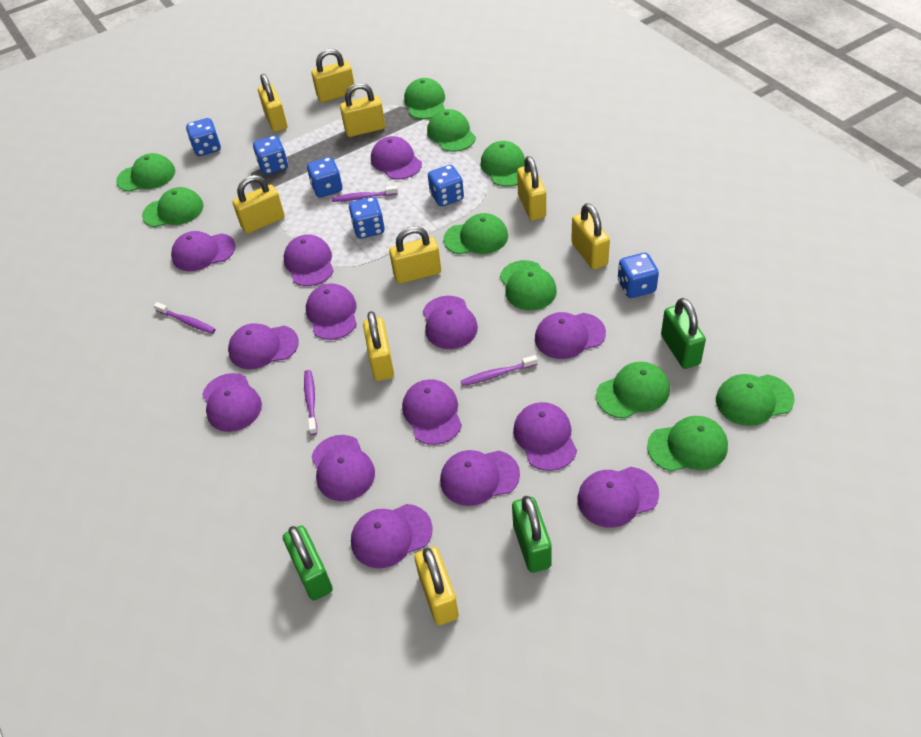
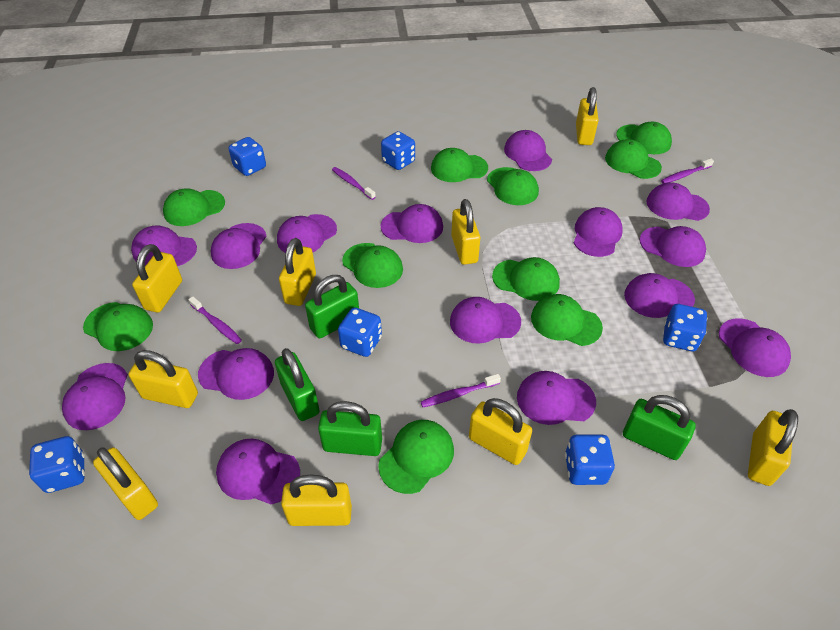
green padlock: 3 -> 4
purple cap: 14 -> 15

